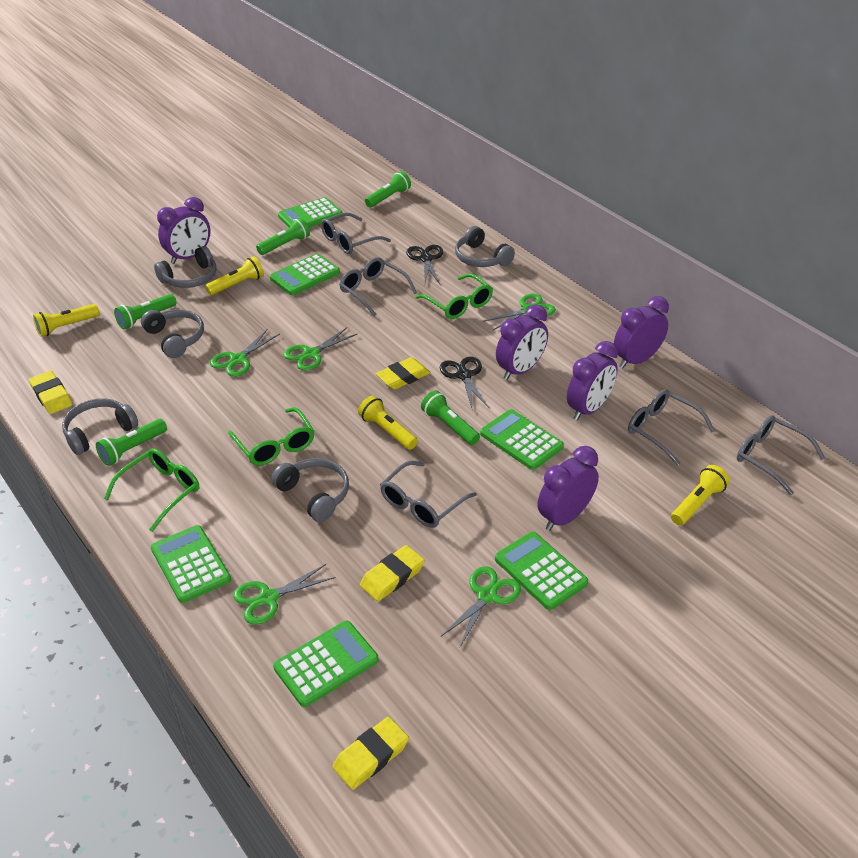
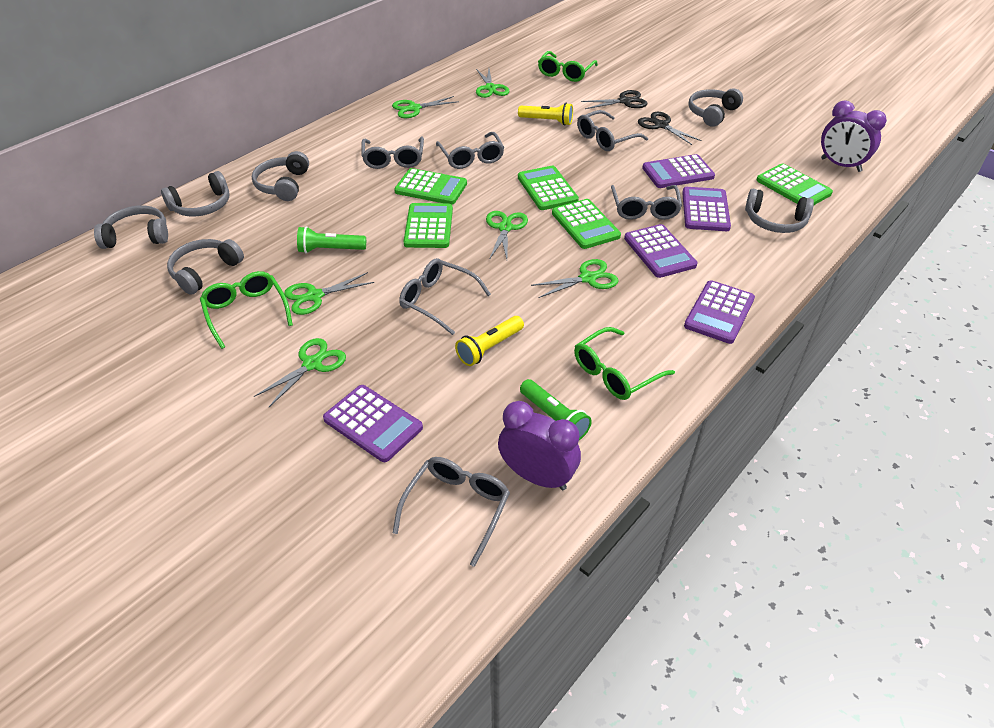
green calculator: 6 -> 5
green flashlight: 5 -> 2
green scissors: 5 -> 6
grey glasses: 5 -> 6
grey headphones: 5 -> 6
purple calculator: 0 -> 5
purple clock: 5 -> 2
yellow eraser: 4 -> 0
yellow flashlight: 4 -> 2

